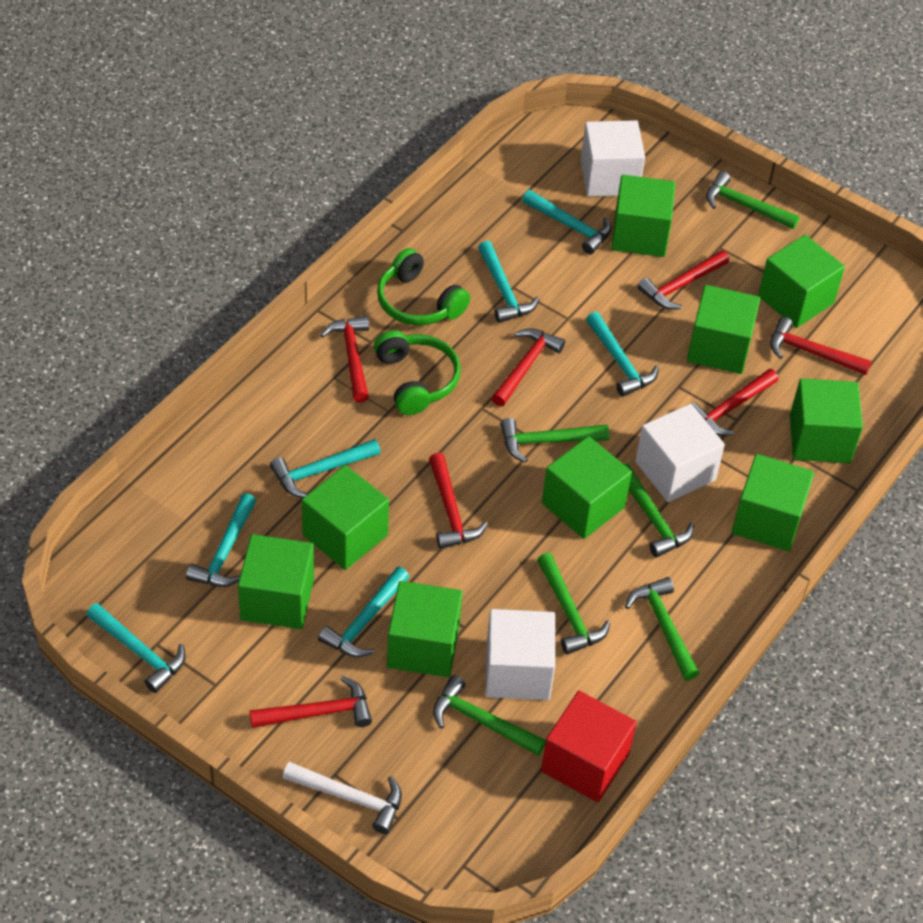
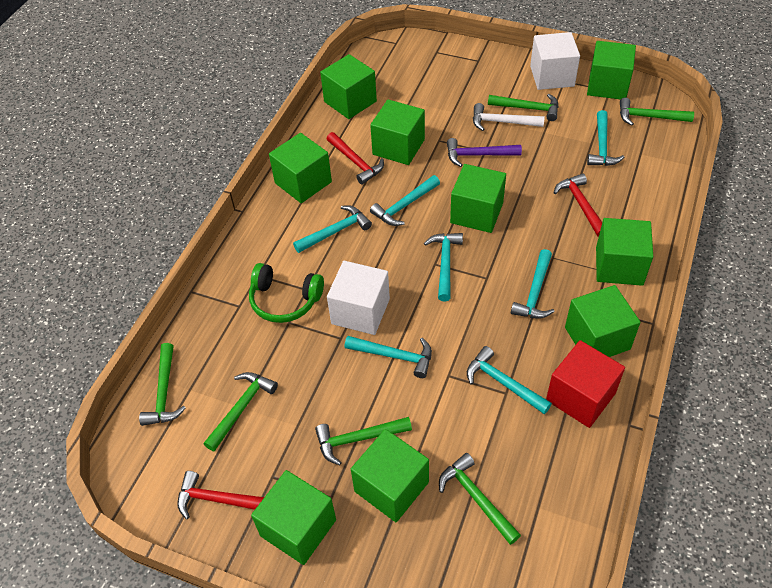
green headphones: 2 -> 1
purple hammer: 0 -> 1
red hammer: 7 -> 3
white cube: 3 -> 2

